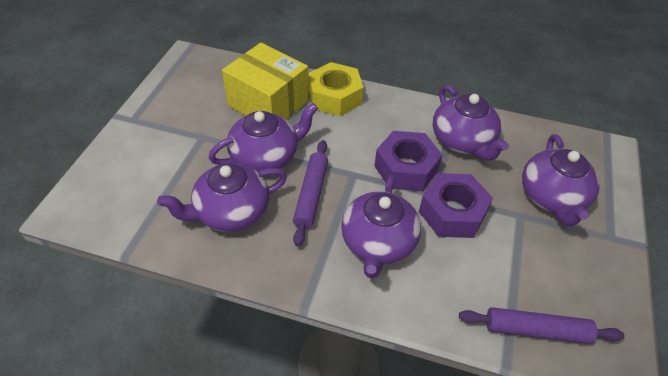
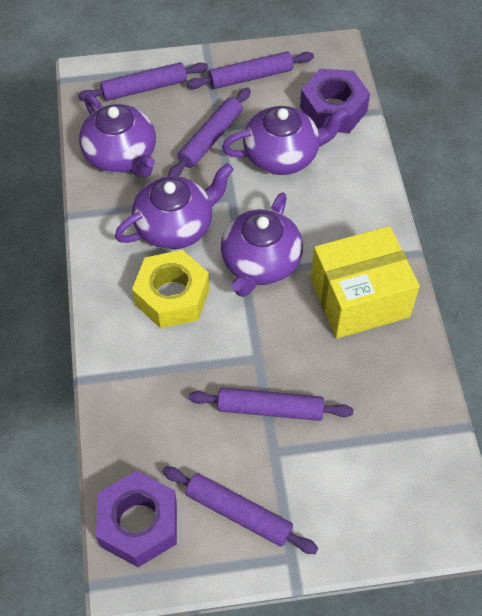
purple rolling pin: 2 -> 5
purple teapot: 5 -> 4

